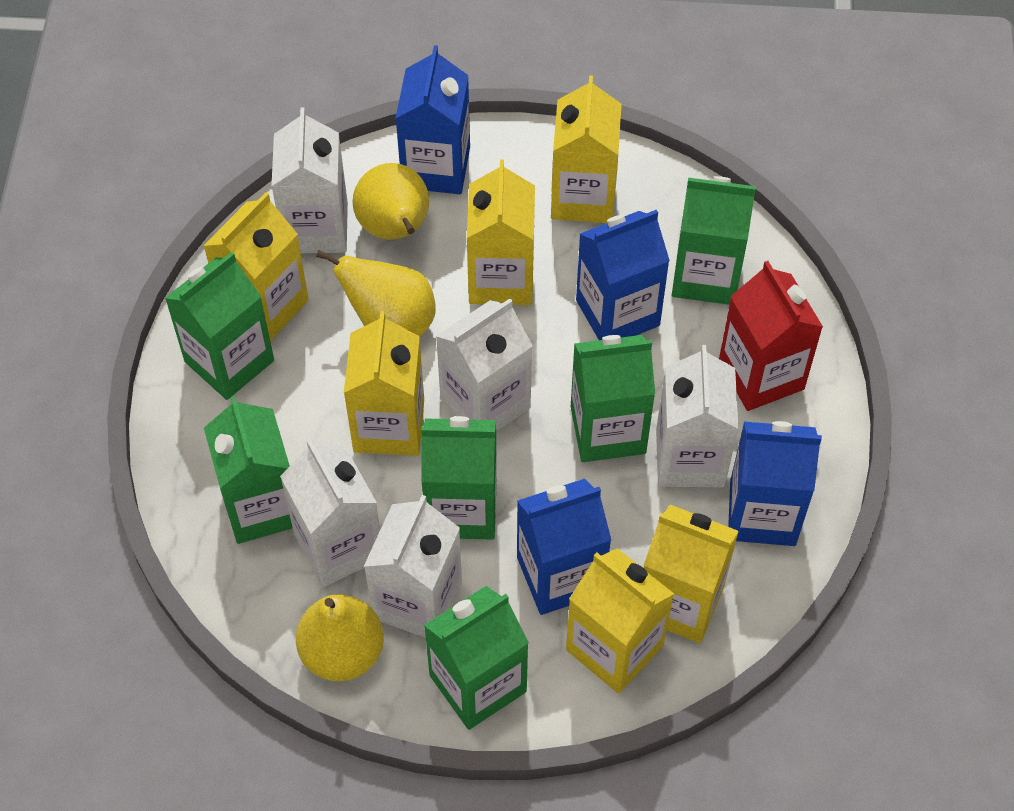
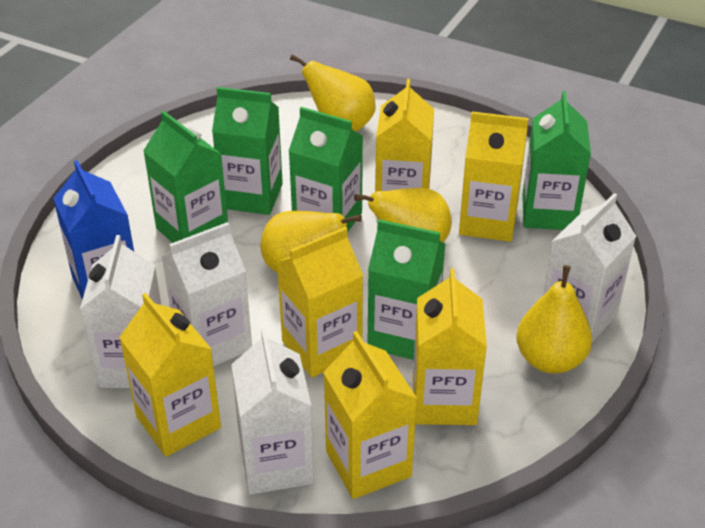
blue carton: 4 -> 1
green carton: 6 -> 5
red carton: 1 -> 0
white carton: 5 -> 4
yellow pear: 3 -> 4

